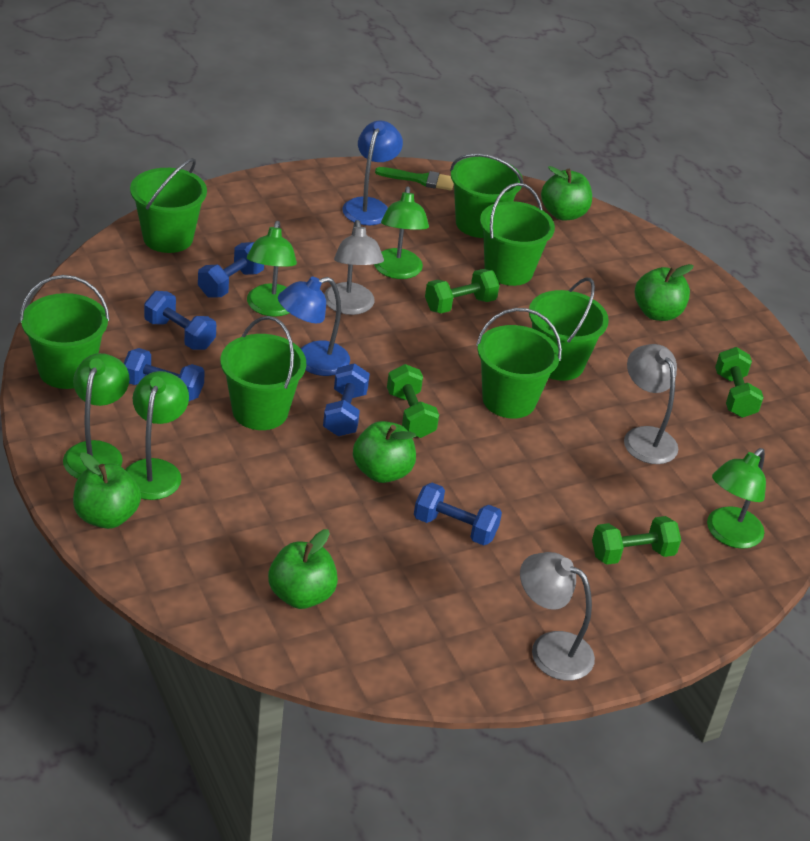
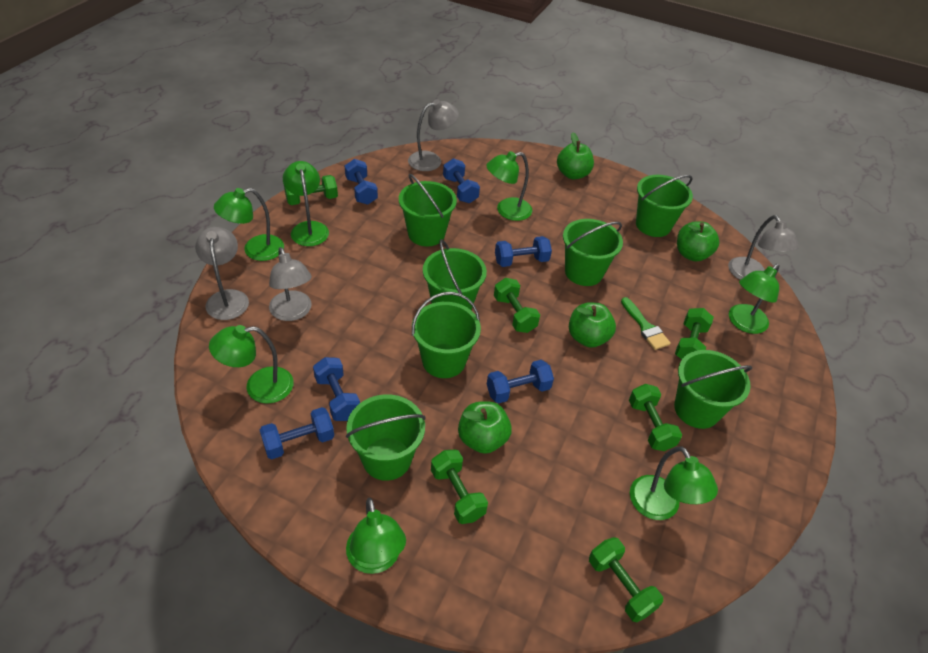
blue dumbbell: 5 -> 6
blue lamp: 2 -> 0
green apple: 5 -> 4
green dumbbell: 4 -> 6
green lamp: 5 -> 7
grey lamp: 3 -> 4

